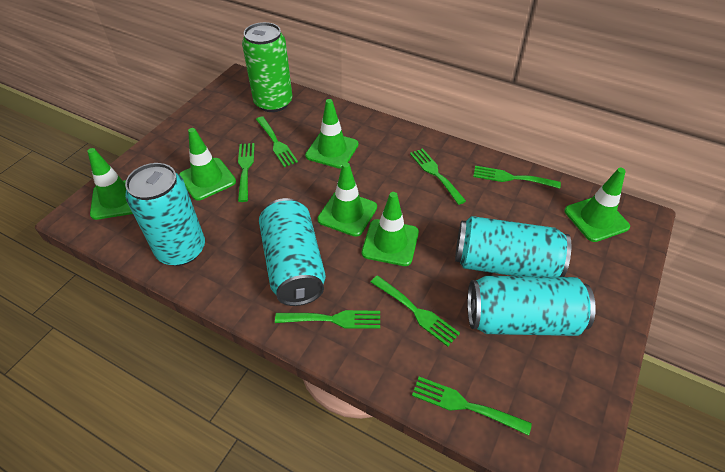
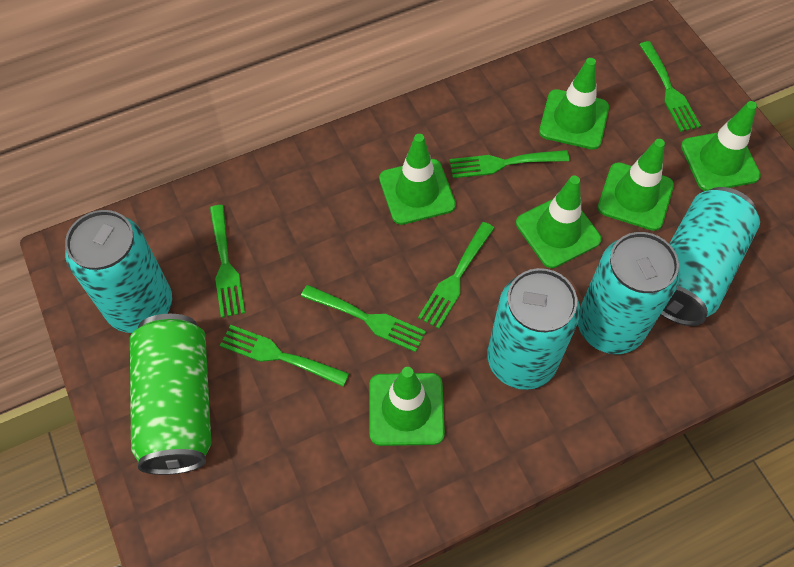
green fork: 7 -> 6

